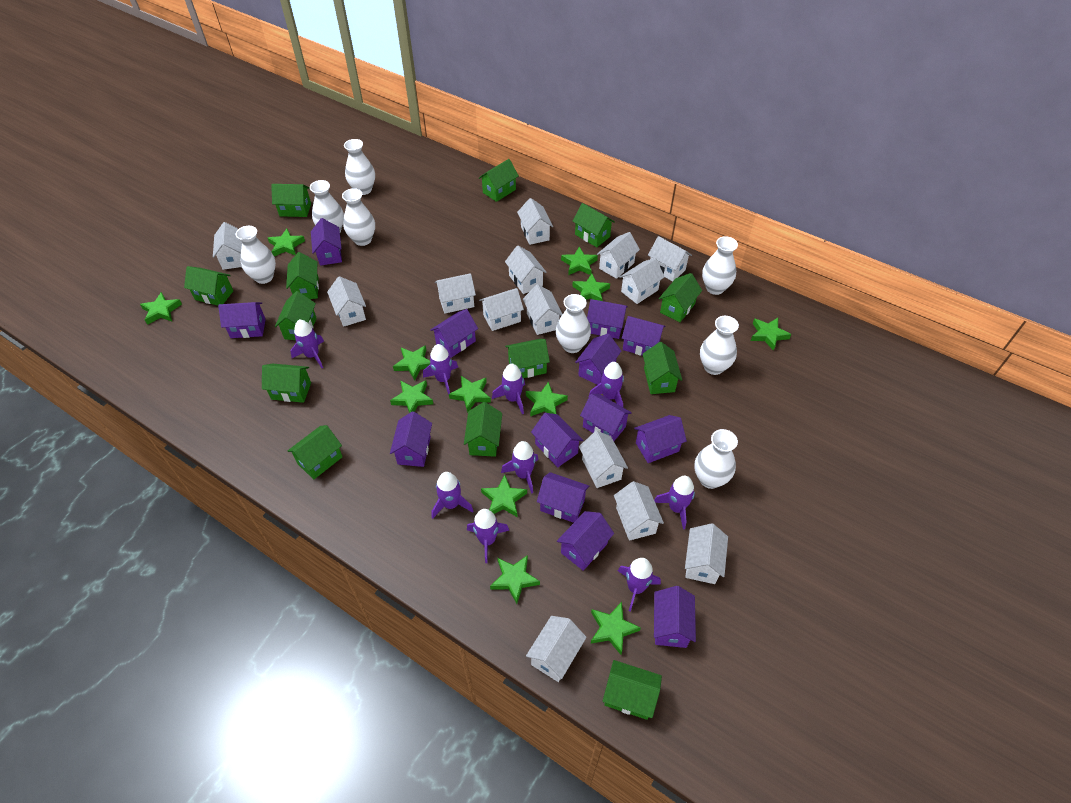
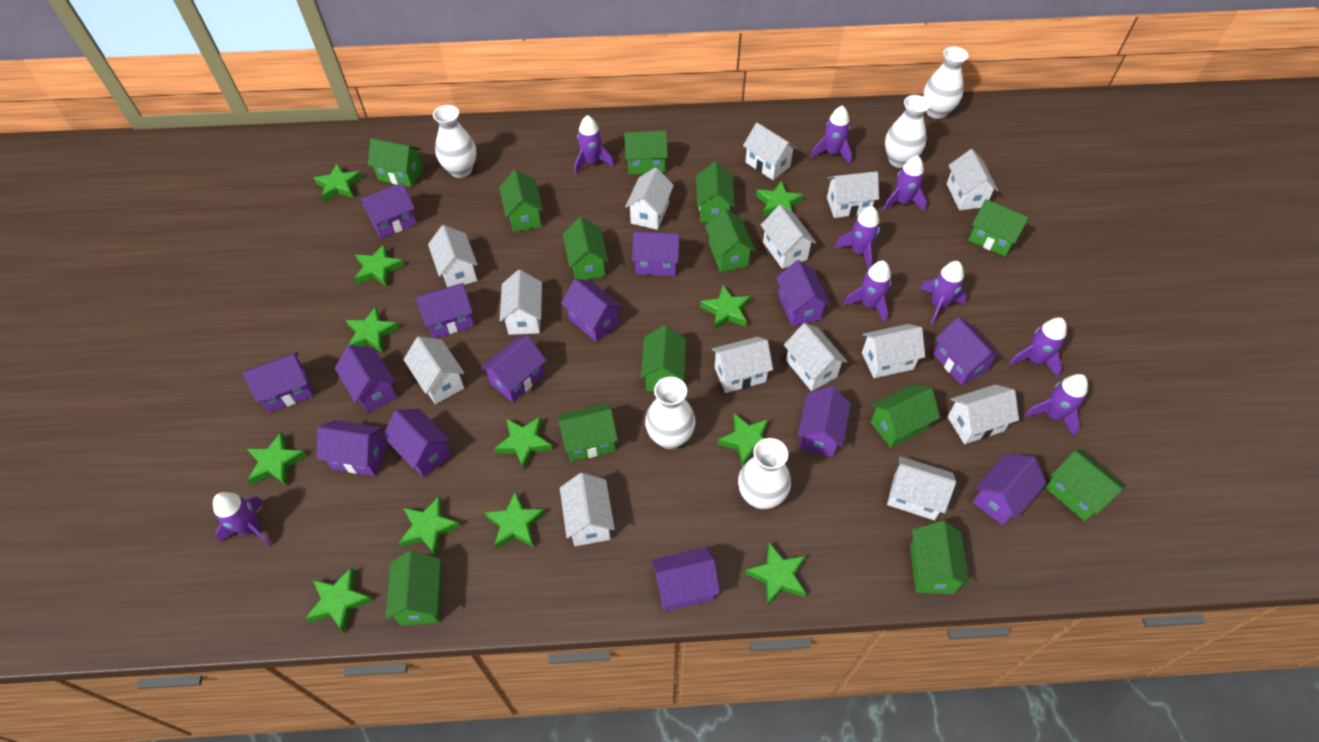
purple house: 13 -> 14
white vase: 8 -> 5

